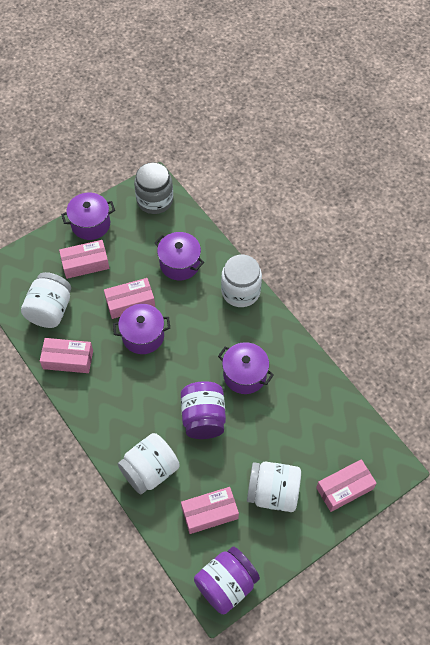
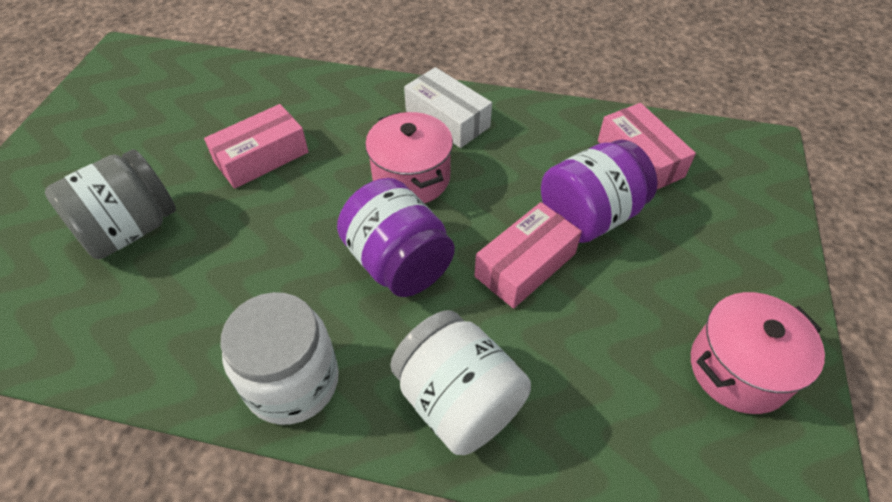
pink box: 5 -> 3
pink pot: 0 -> 2
purple pot: 4 -> 0
white box: 0 -> 1
white jar: 4 -> 2

